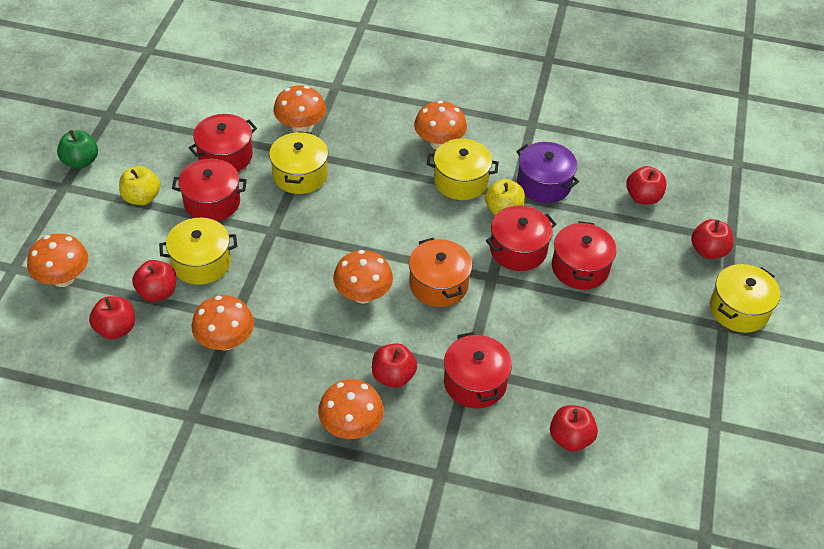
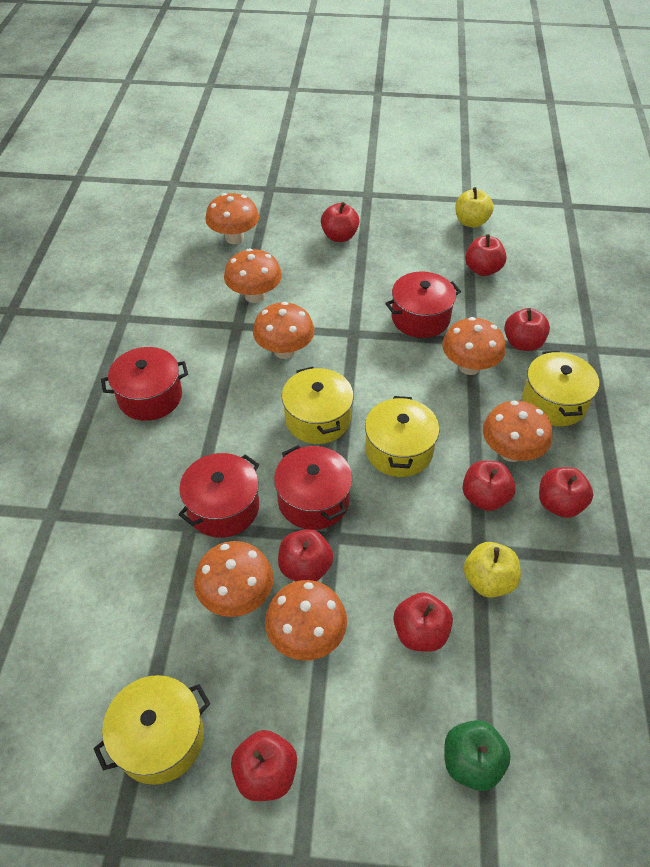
orange mushroom: 6 -> 7
orange pot: 1 -> 0
purple pot: 1 -> 0
red apple: 6 -> 8
red pot: 5 -> 4

